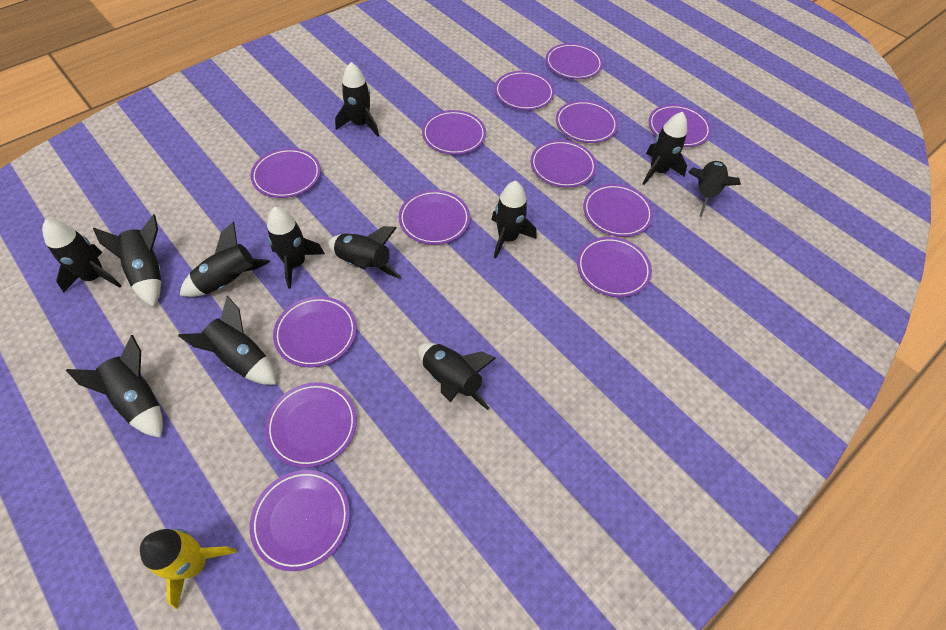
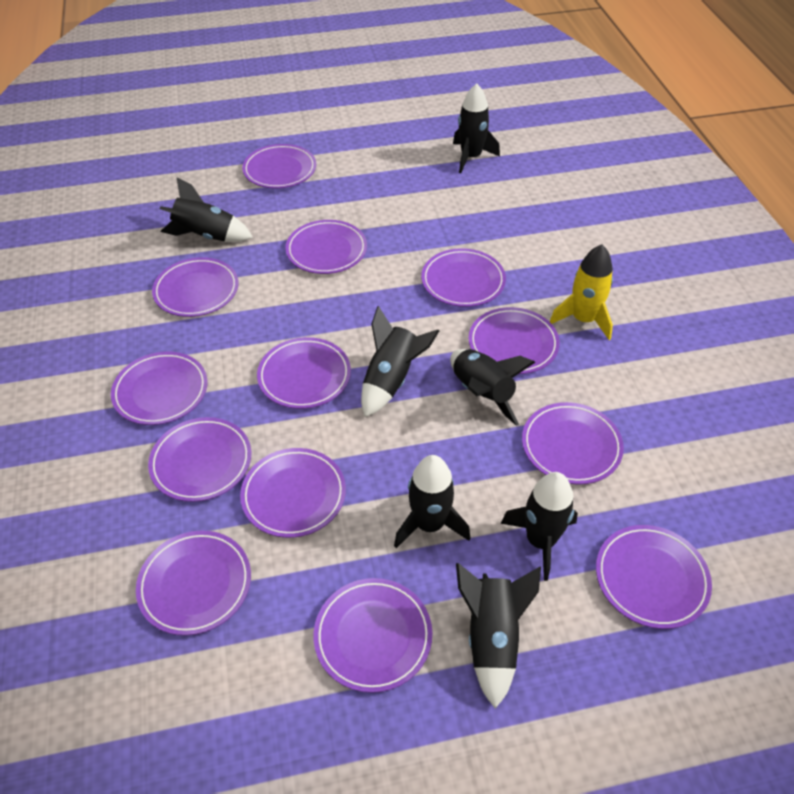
black rocket: 12 -> 7

